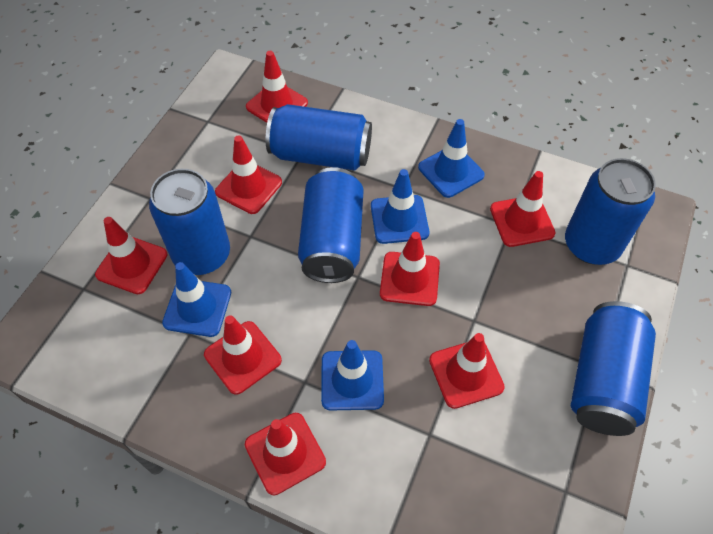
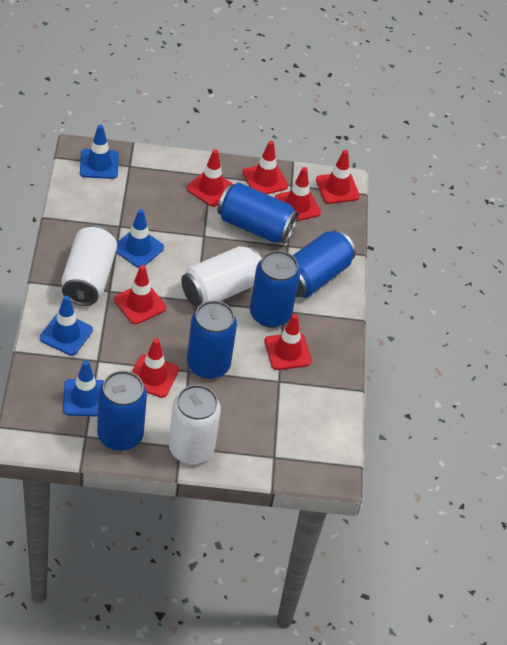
red traffic cone: 8 -> 7
white can: 0 -> 3

